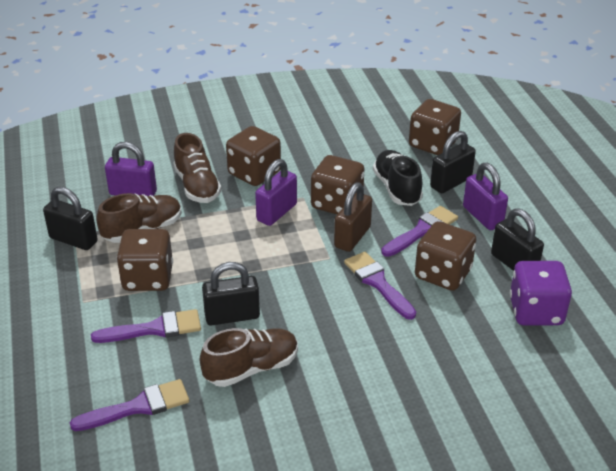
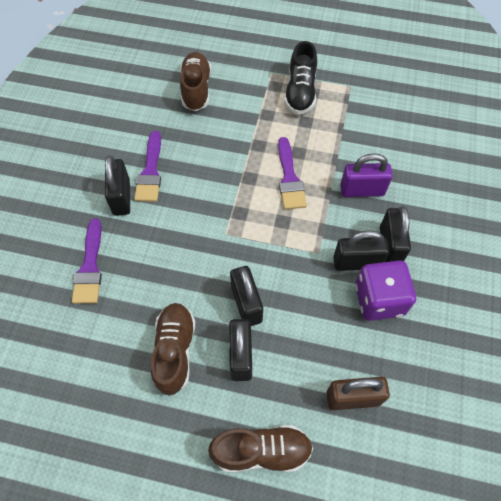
black padlock: 4 -> 5
brown dice: 5 -> 0
purple brush: 4 -> 3
purple padlock: 3 -> 1

